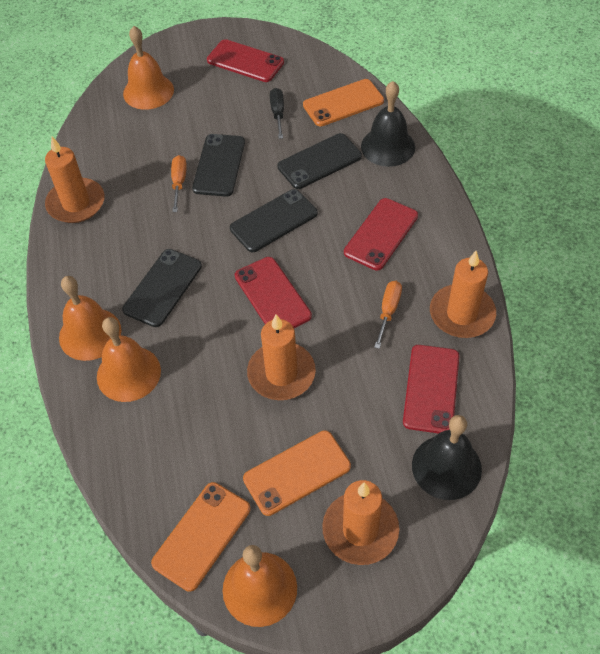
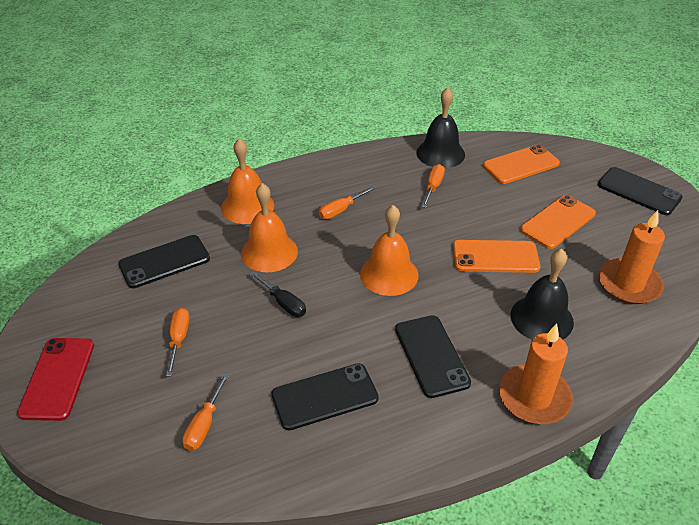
orange bell: 4 -> 3
orange candle: 4 -> 2
orange screwdriver: 2 -> 4
red phone: 4 -> 1

